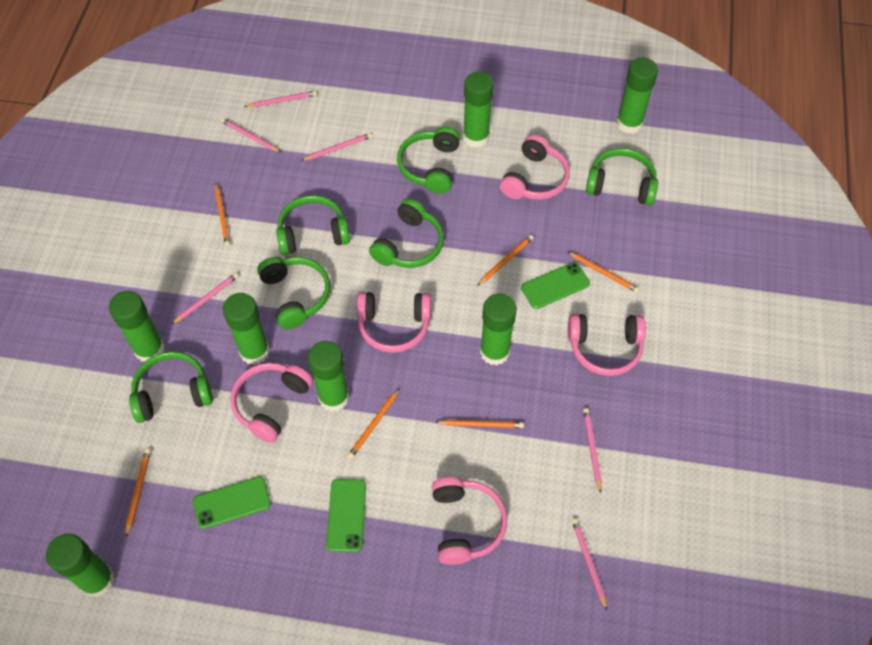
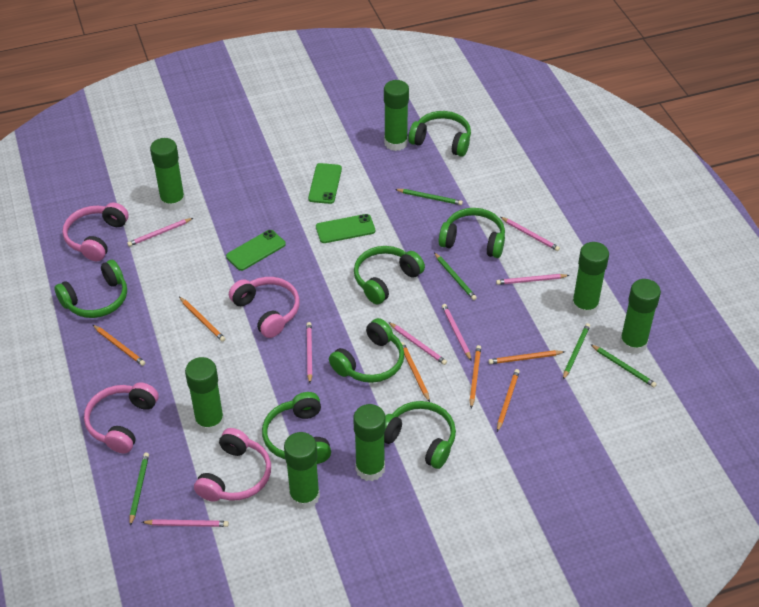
green headphones: 6 -> 7
green pencil: 0 -> 5
pink headphones: 5 -> 4
pink pencil: 6 -> 7

